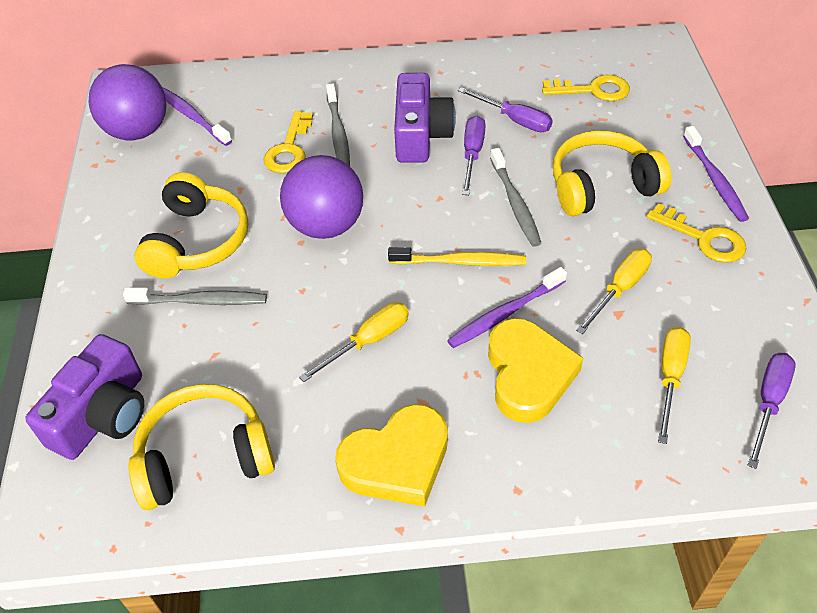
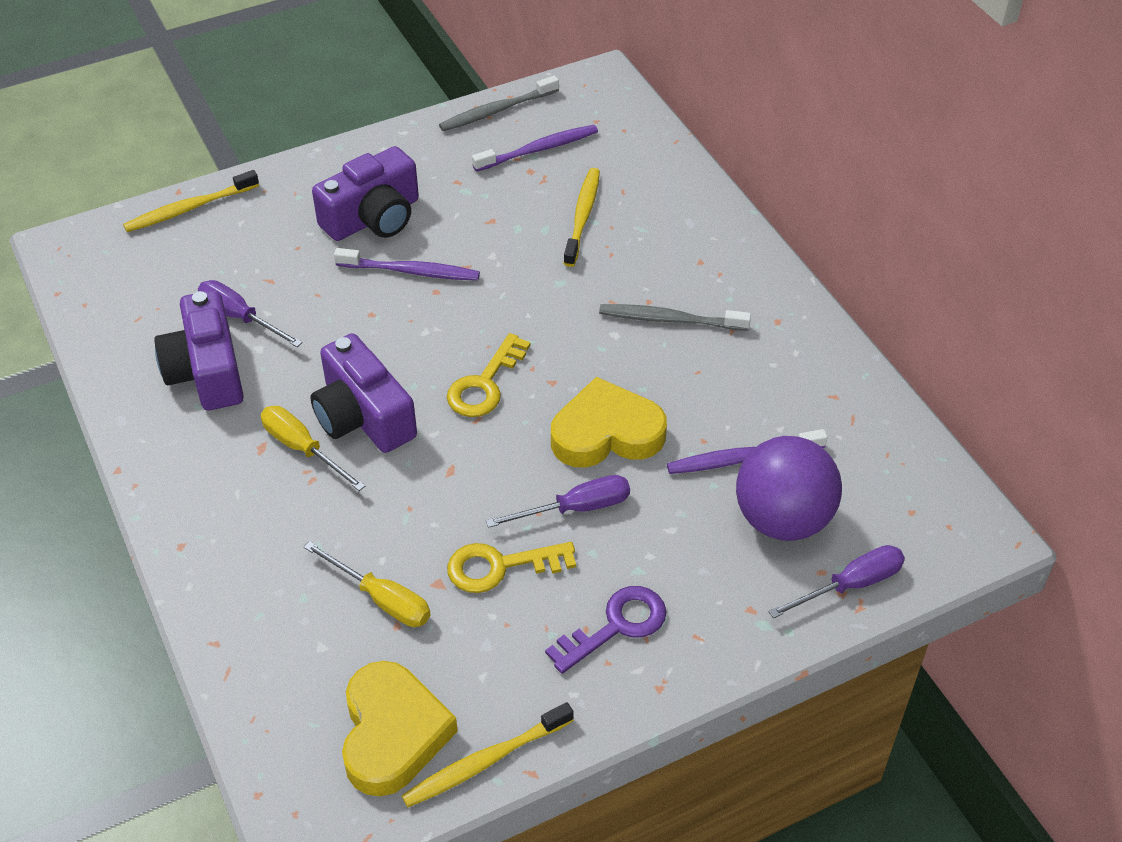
grey toothbrush: 3 -> 2
purple ball: 2 -> 1
purple camera: 2 -> 3
purple key: 0 -> 1
yellow headphones: 3 -> 0
yellow key: 3 -> 2
yellow screwdriver: 3 -> 2
yellow toothbrush: 1 -> 3

